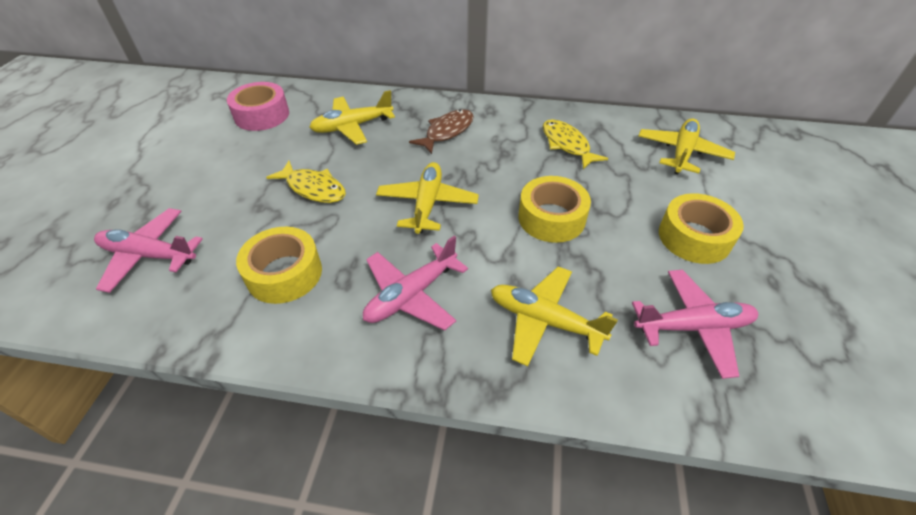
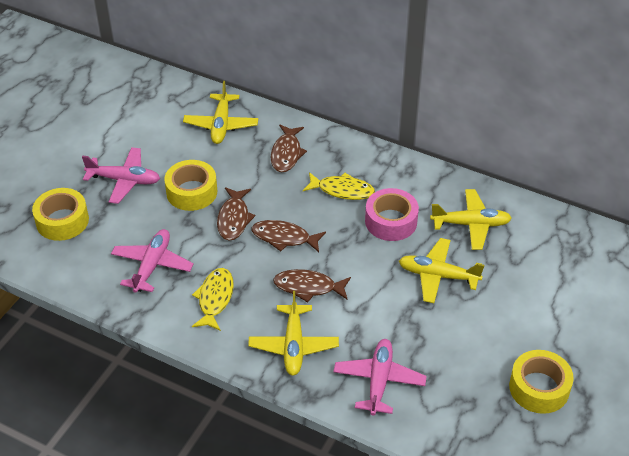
brown fish: 1 -> 4

